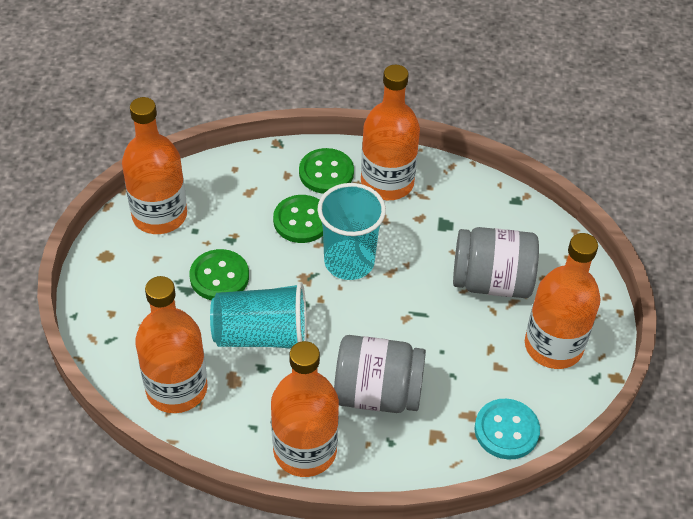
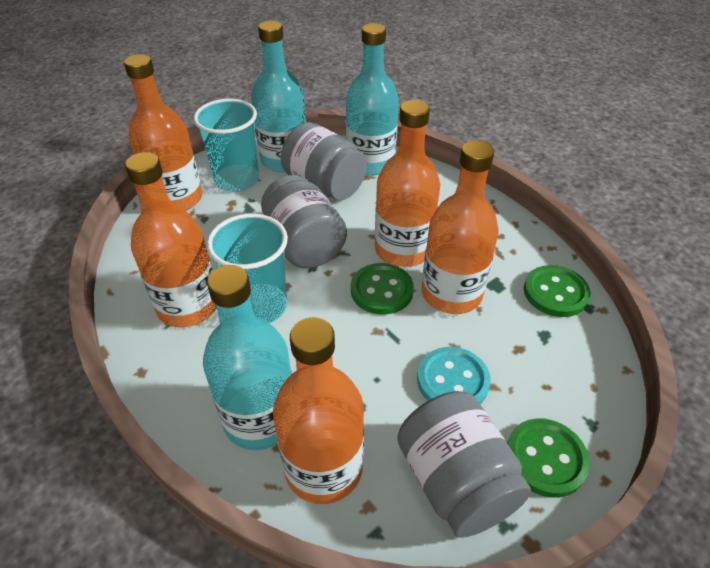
grey jar: 2 -> 3
turquoise bottle: 0 -> 3

